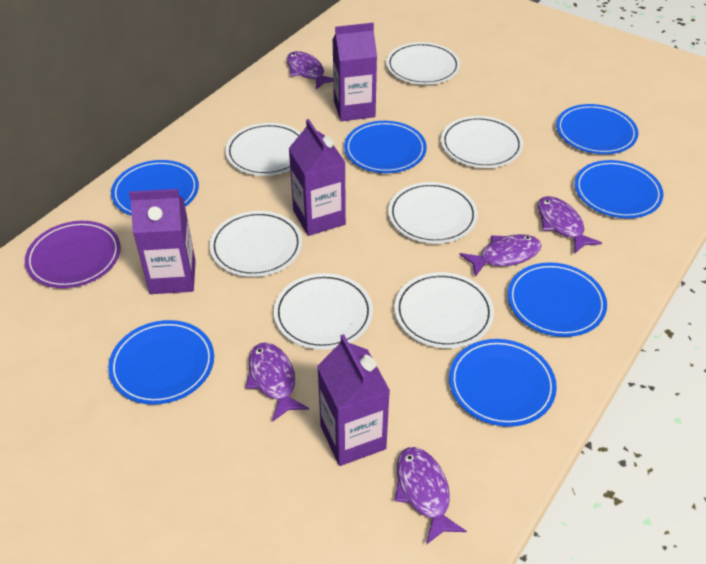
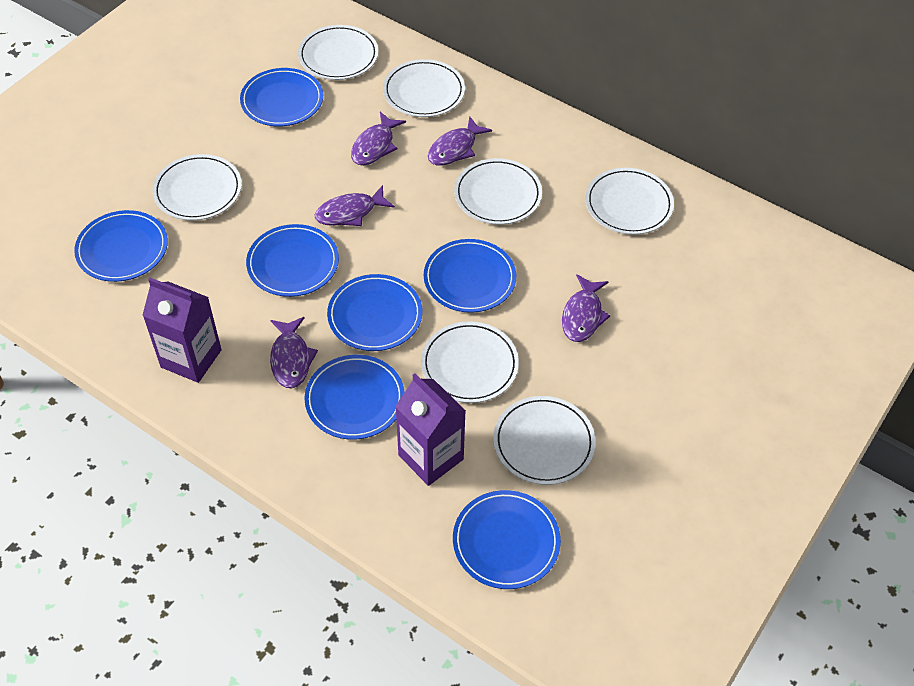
purple carton: 4 -> 2
purple plate: 1 -> 0

